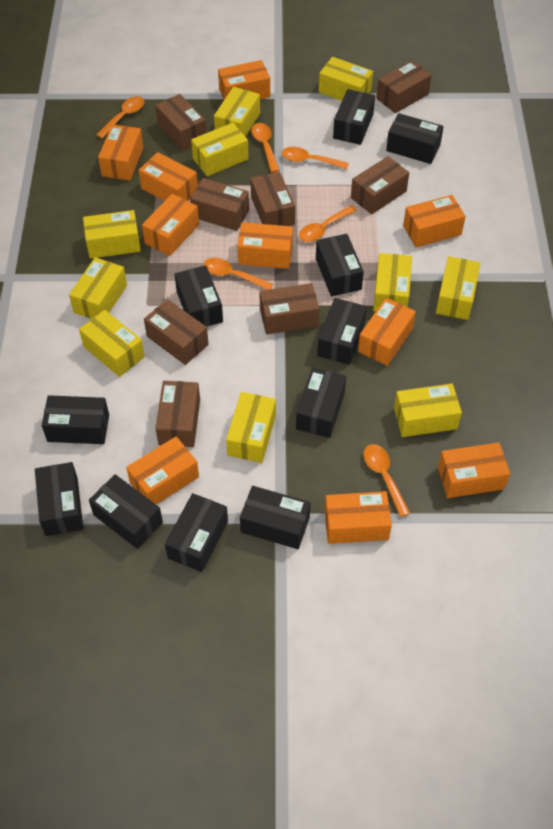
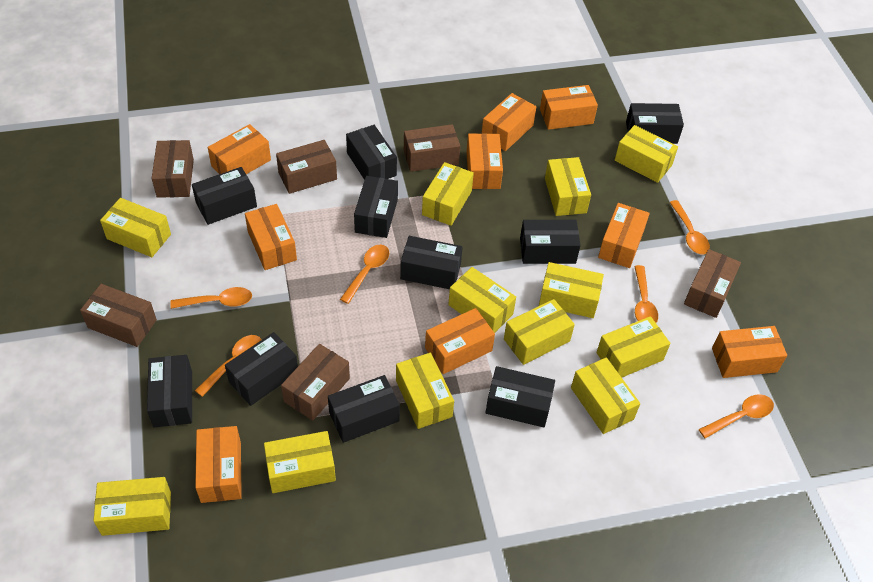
black box: 11 -> 10
brown box: 8 -> 6
orange box: 10 -> 9
yellow box: 10 -> 12

